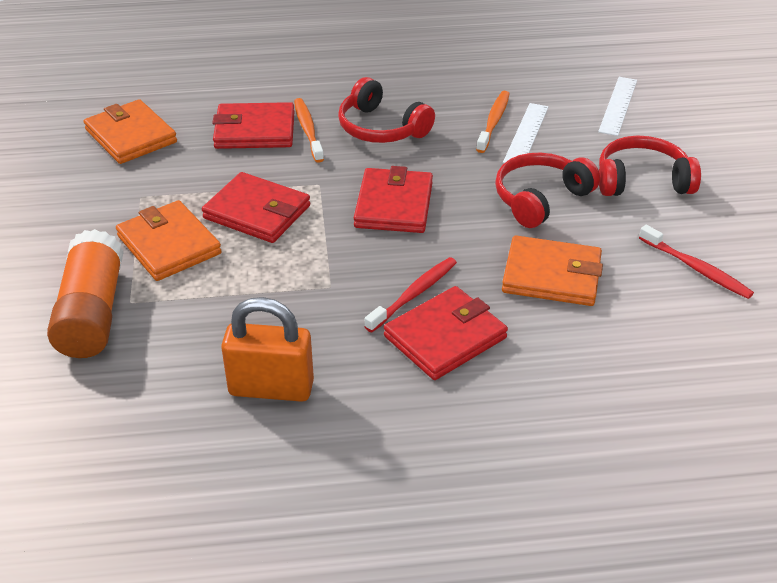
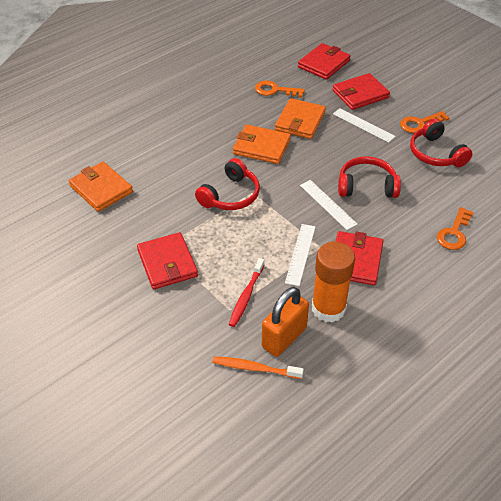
orange key: 0 -> 3
orange toothbrush: 2 -> 1
red toothbrush: 2 -> 1
white ruler: 2 -> 3

